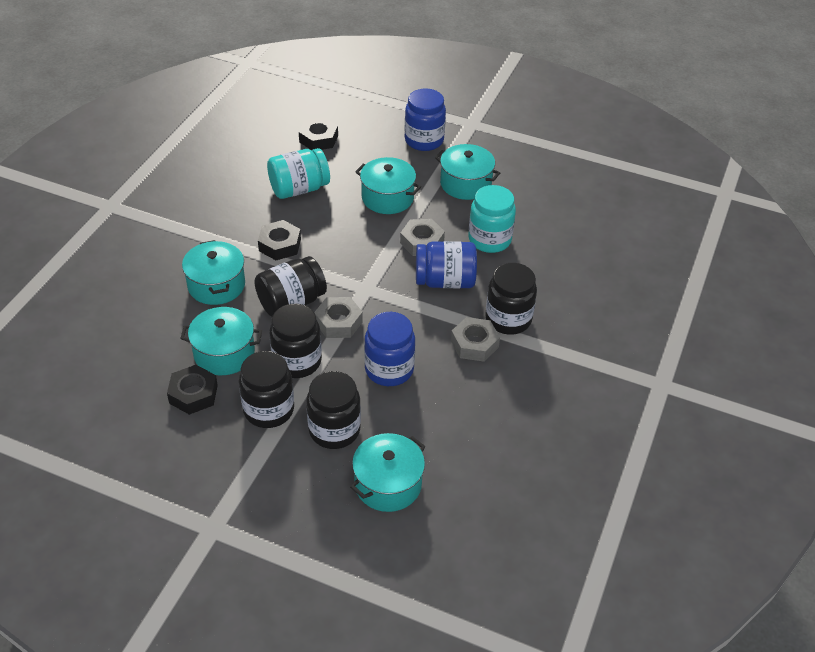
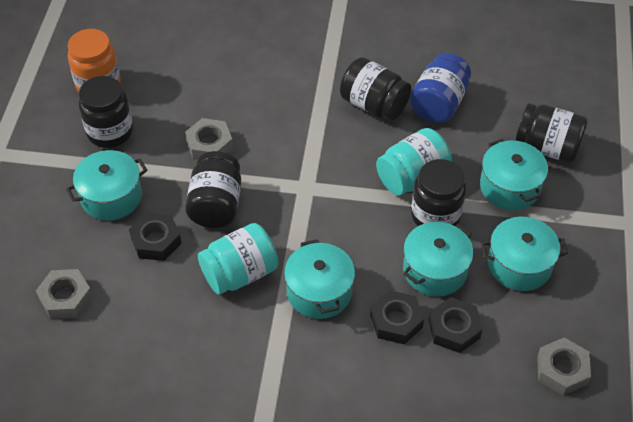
blue jar: 3 -> 1
orange jar: 0 -> 1

